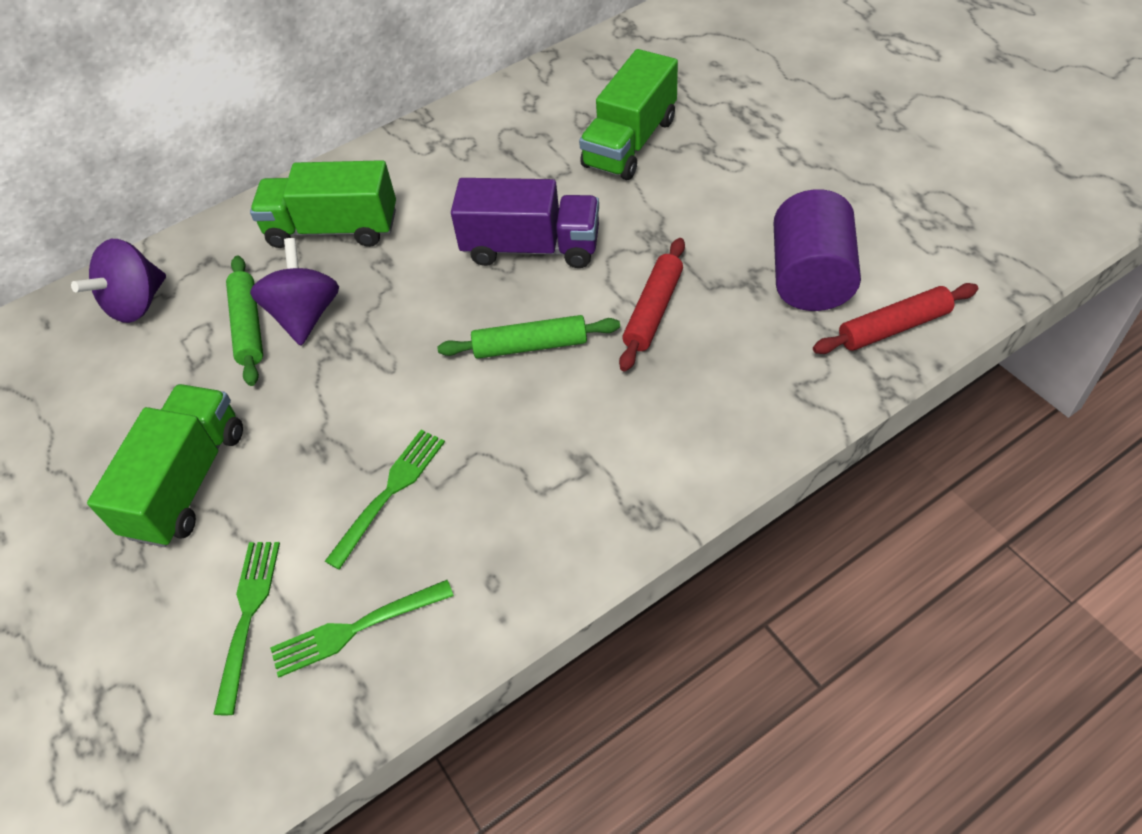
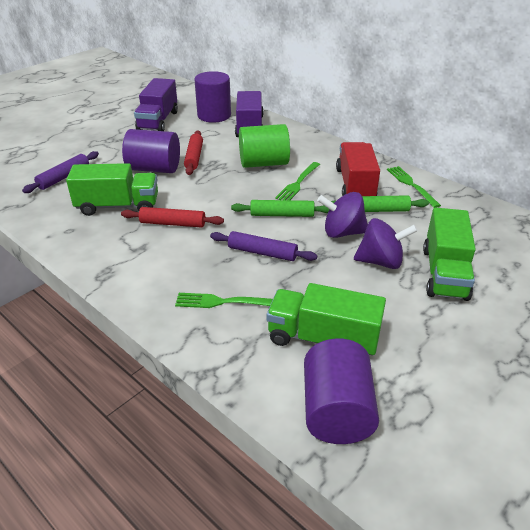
green cylinder: 0 -> 1
purple cylinder: 1 -> 3
purple rolling pin: 0 -> 2
purple truck: 1 -> 2
red truck: 0 -> 1

